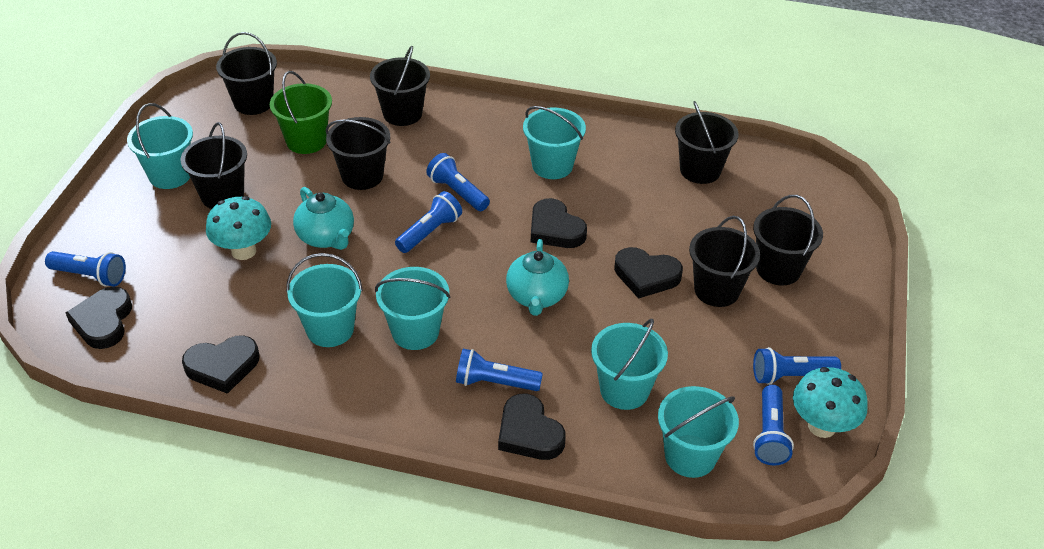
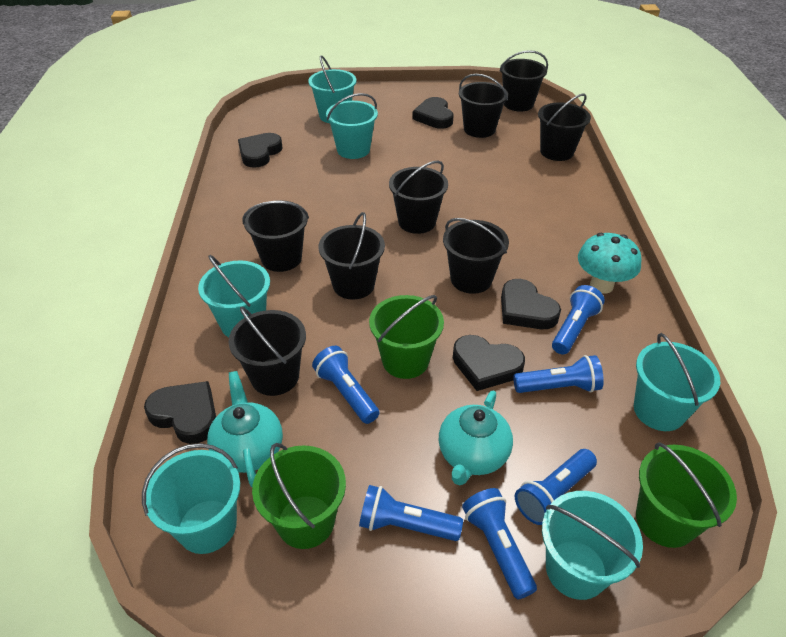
black bucket: 7 -> 8
green bucket: 1 -> 3
turquoise mushroom: 2 -> 1

